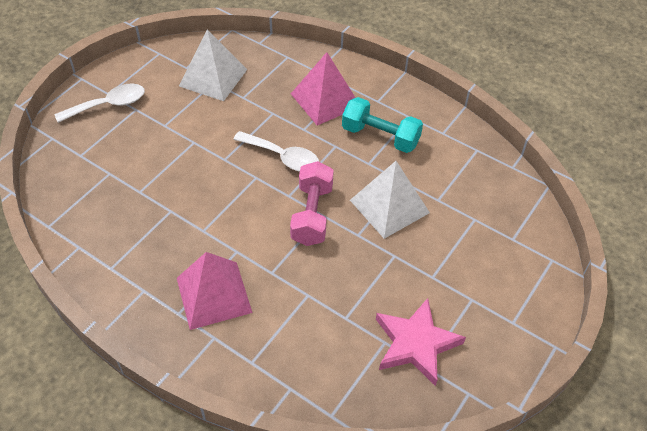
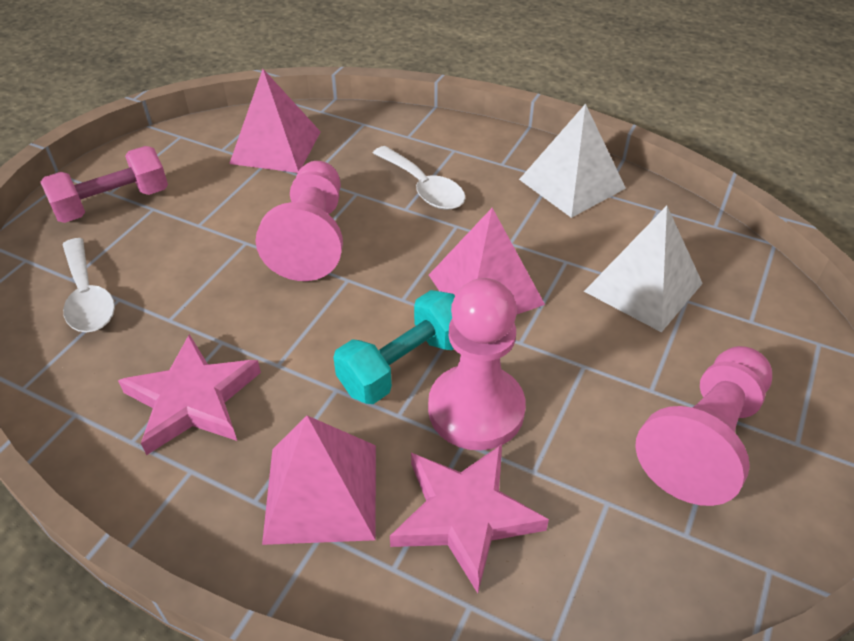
pink pawn: 0 -> 3
pink pyramid: 2 -> 3
pink star: 1 -> 2

